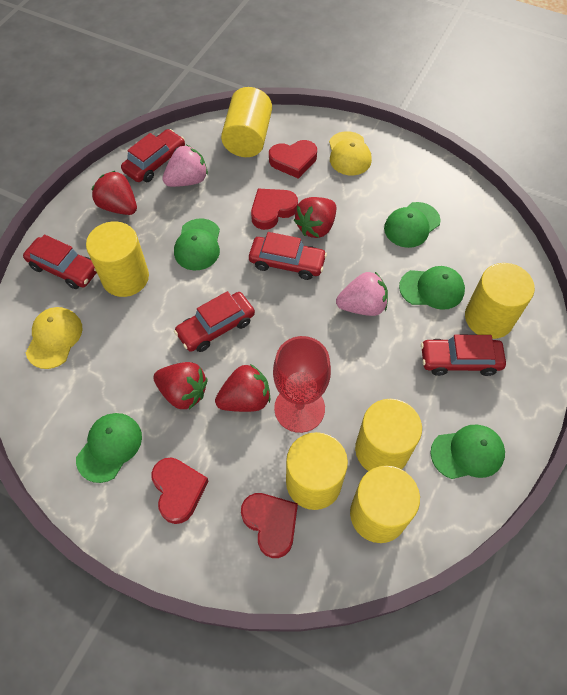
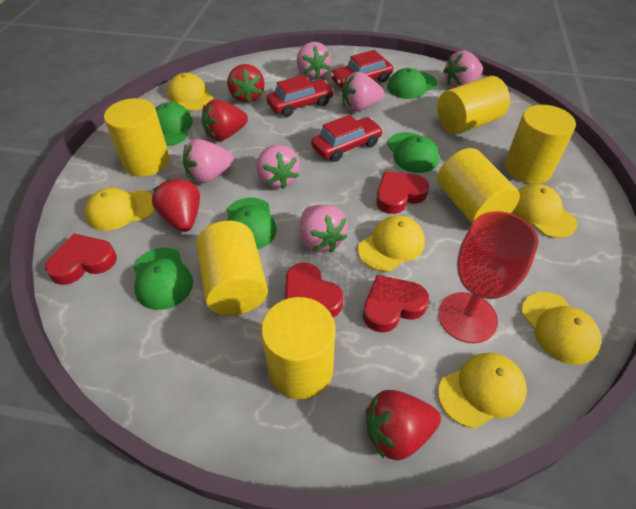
pink strawberry: 2 -> 6
red car: 5 -> 3
yellow cap: 2 -> 6

